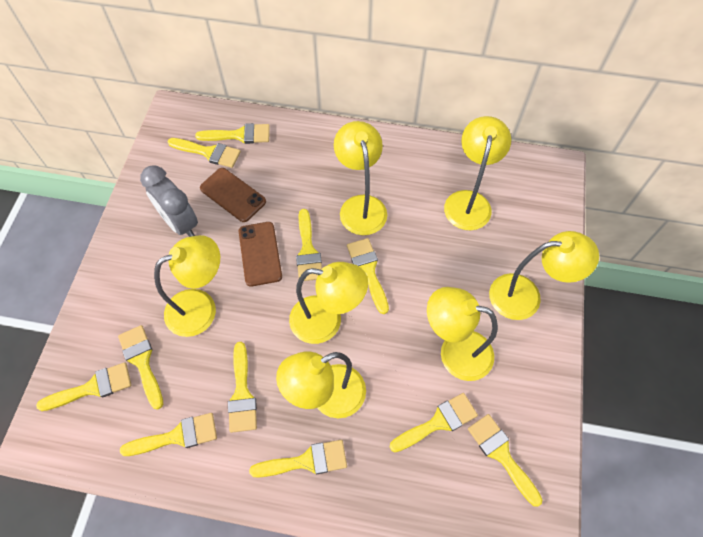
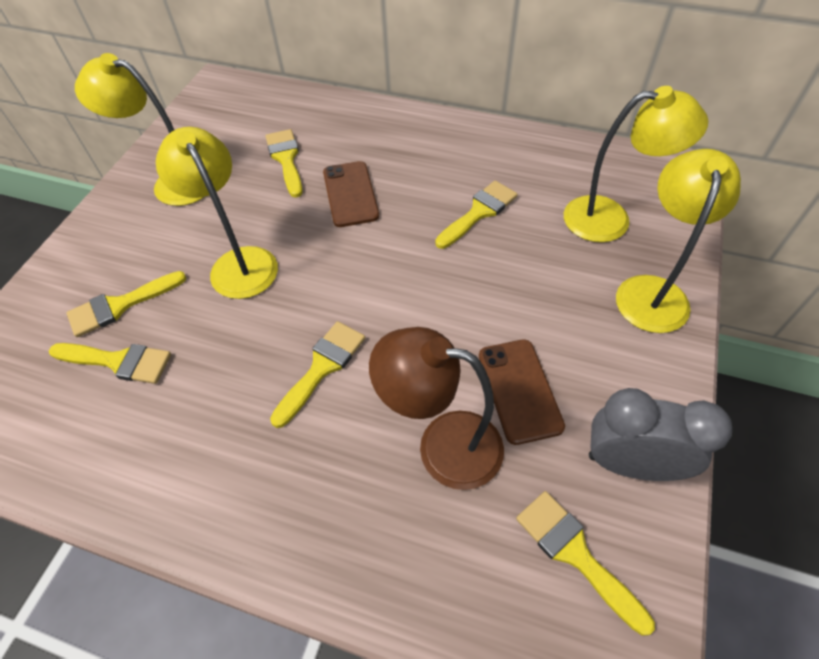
brown lamp: 0 -> 1
yellow brush: 11 -> 6
yellow lamp: 7 -> 4

